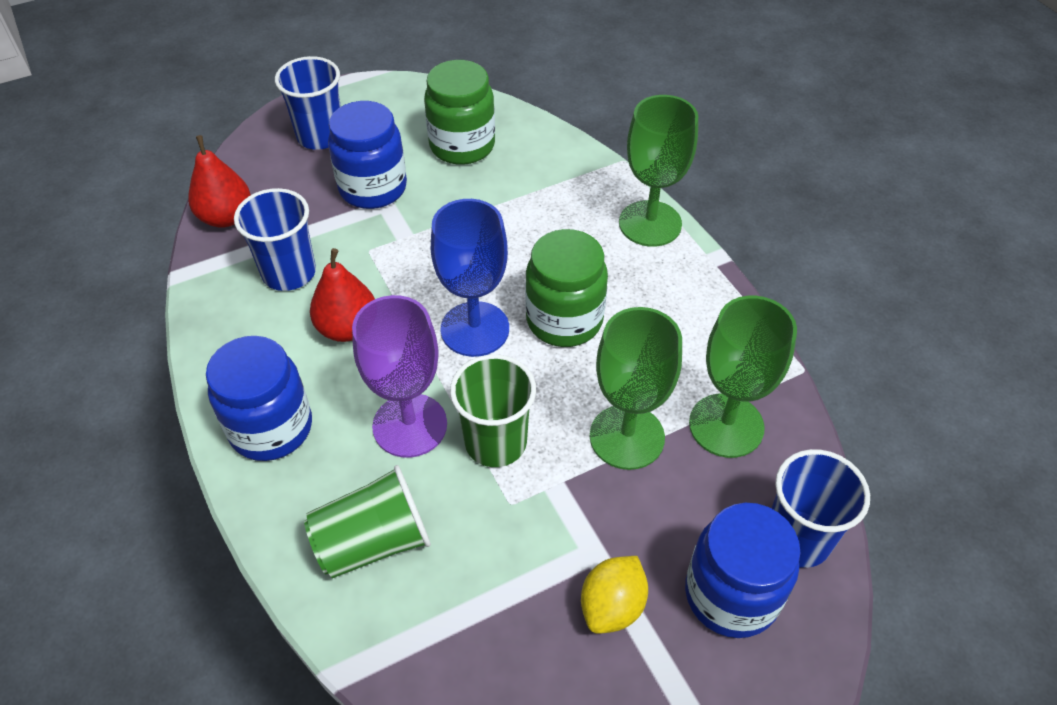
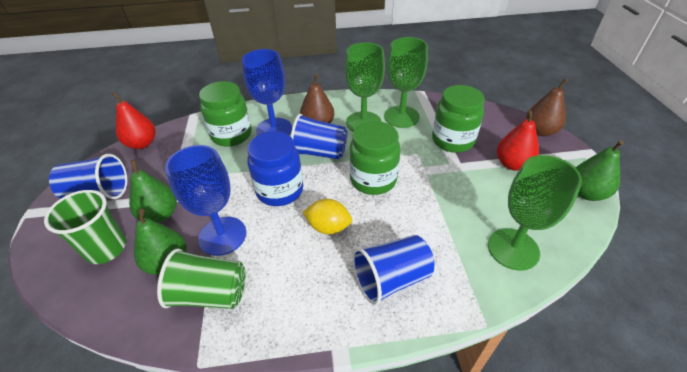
blue goblet: 1 -> 2
blue jar: 3 -> 1
brown pear: 0 -> 2
green jar: 2 -> 3
green pear: 0 -> 3
purple goblet: 1 -> 0

